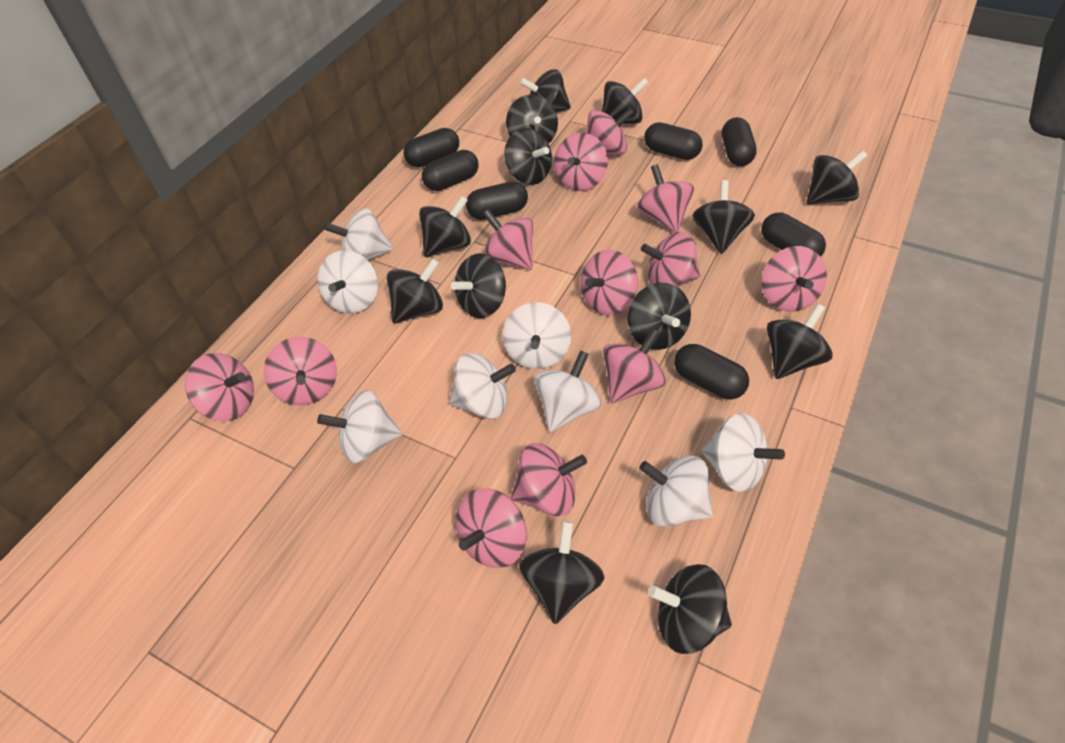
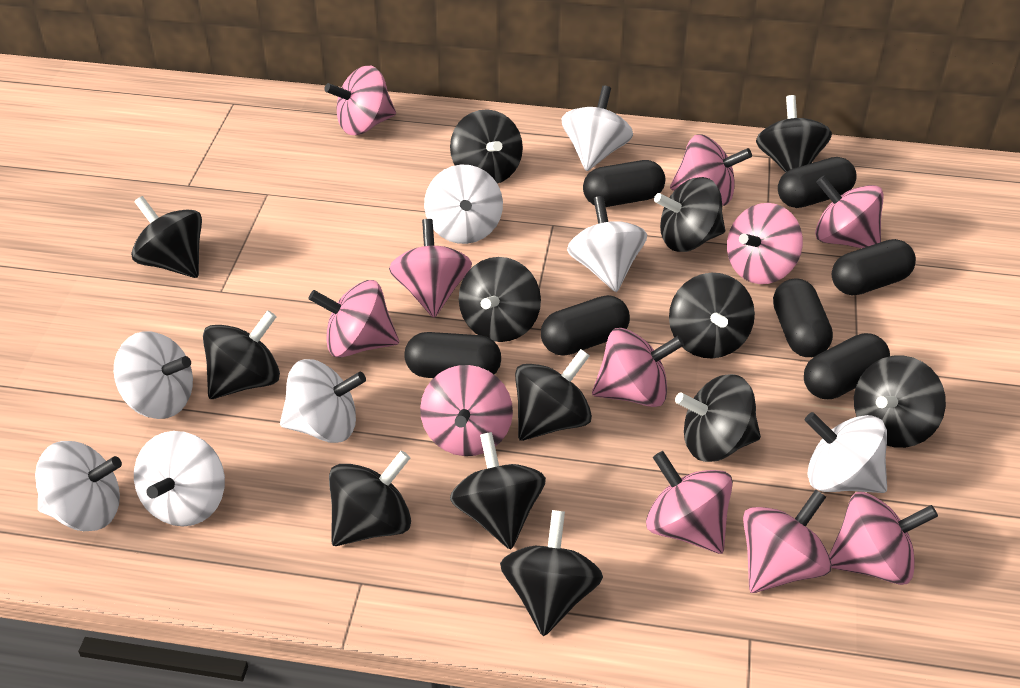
pink spinning top: 12 -> 11

